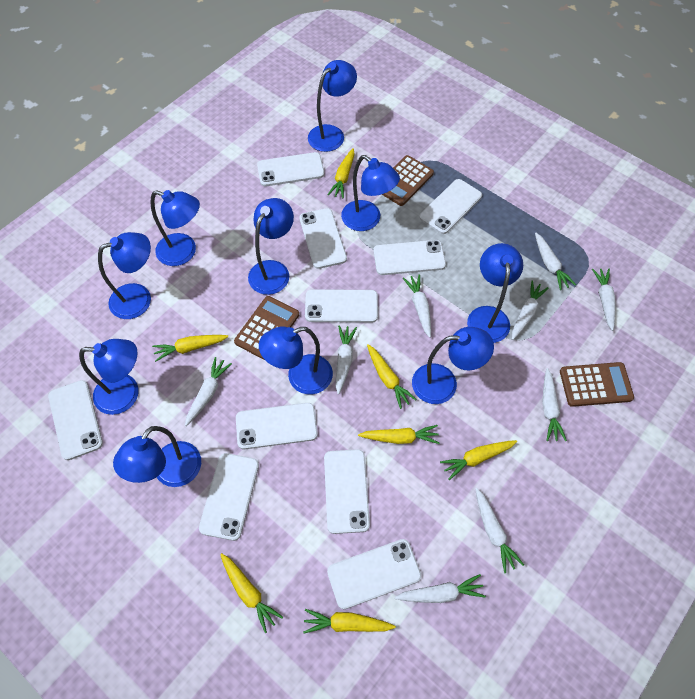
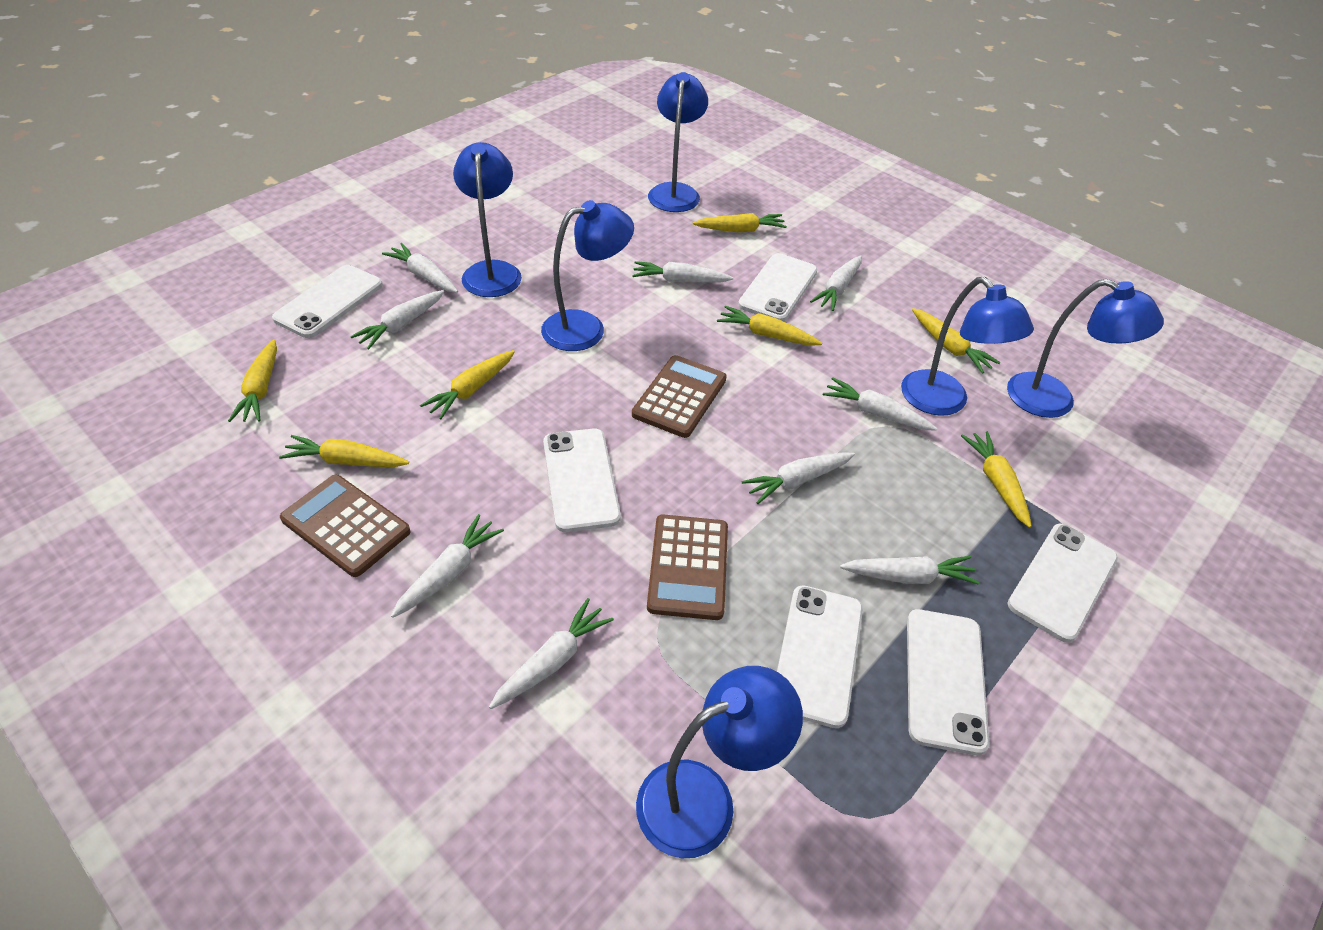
blue lamp: 10 -> 6
white phone: 10 -> 6

